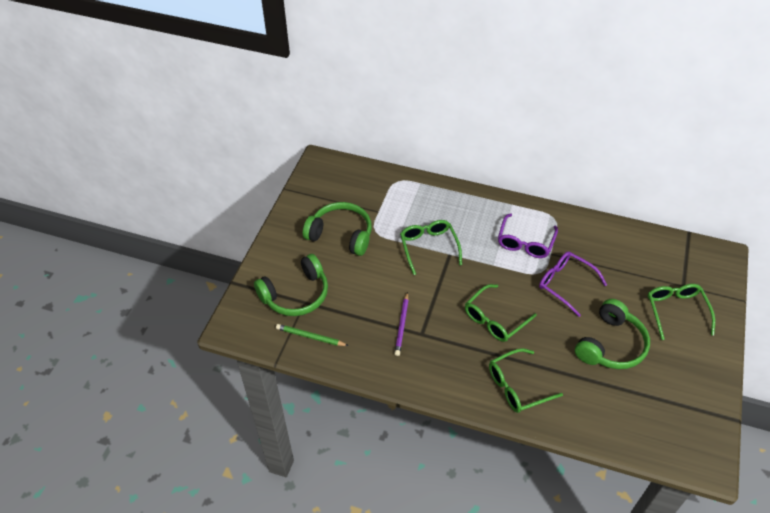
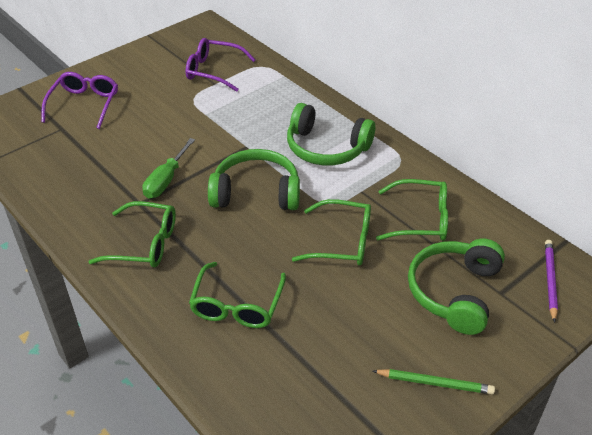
green screwdriver: 0 -> 1

